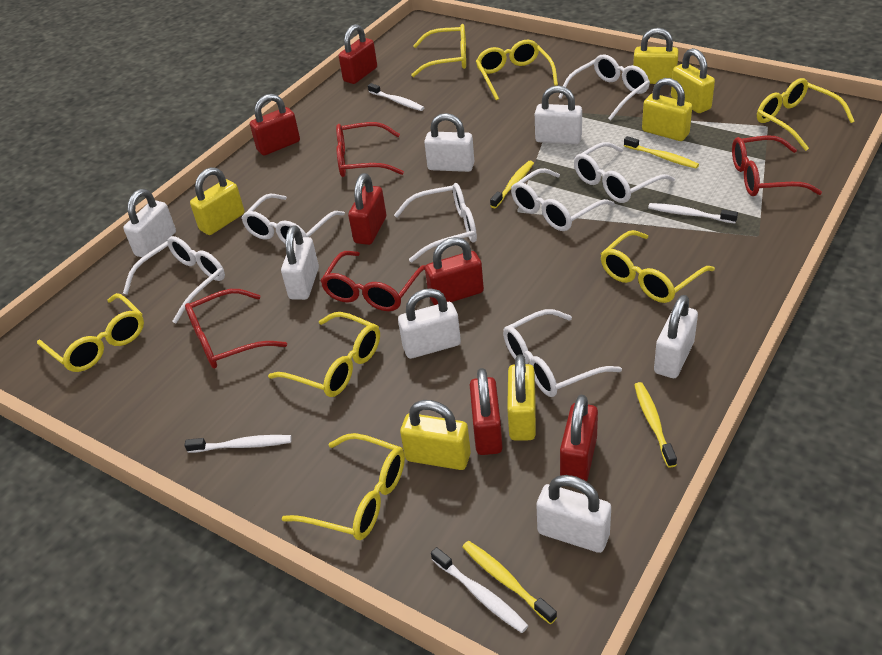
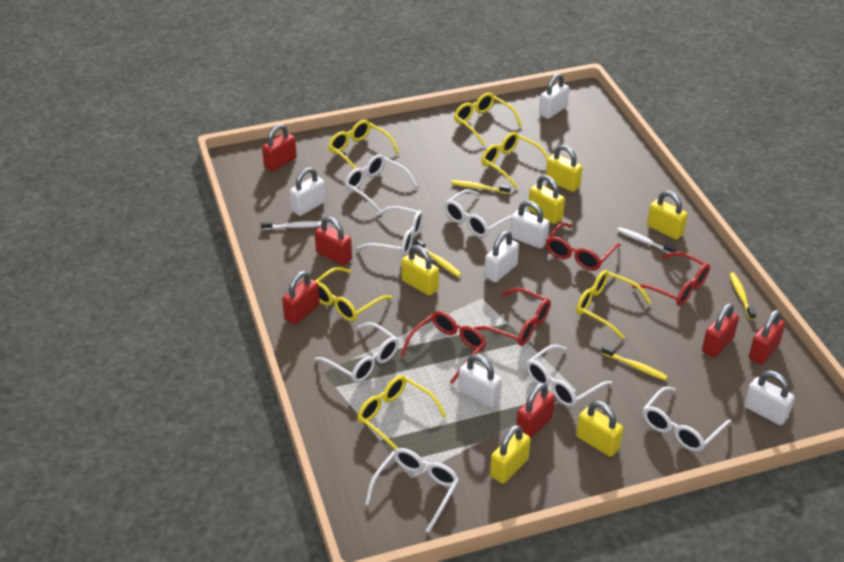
white padlock: 7 -> 6
white toothbrush: 4 -> 2
yellow glasses: 7 -> 6

